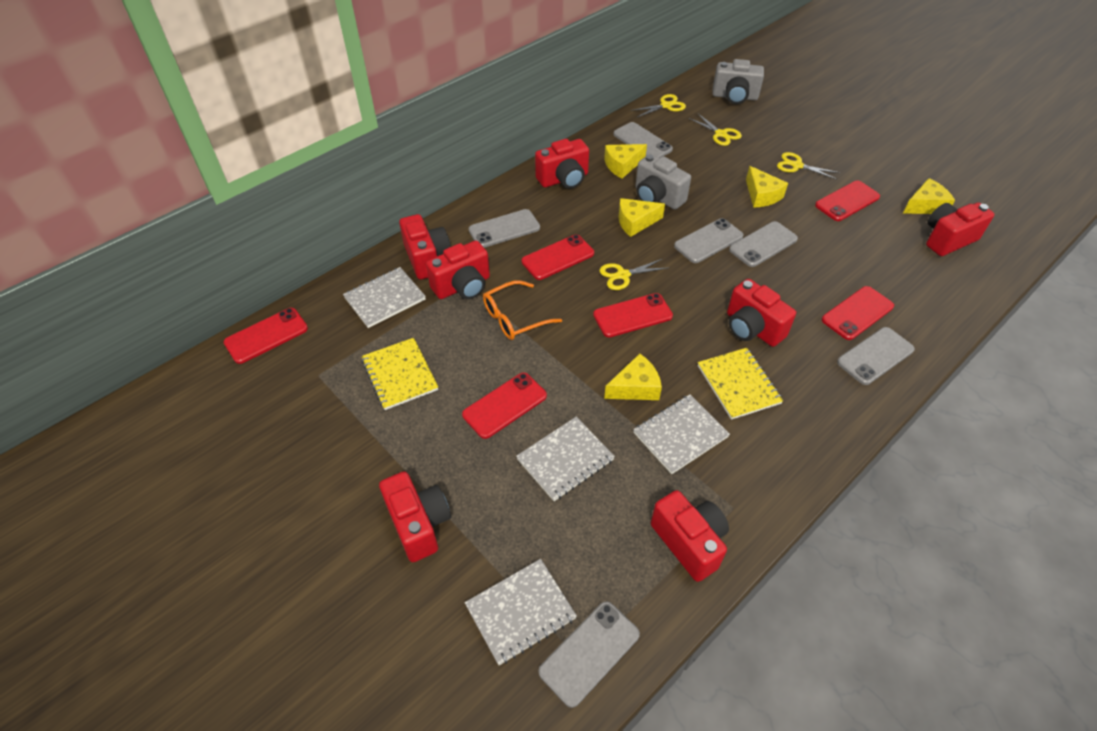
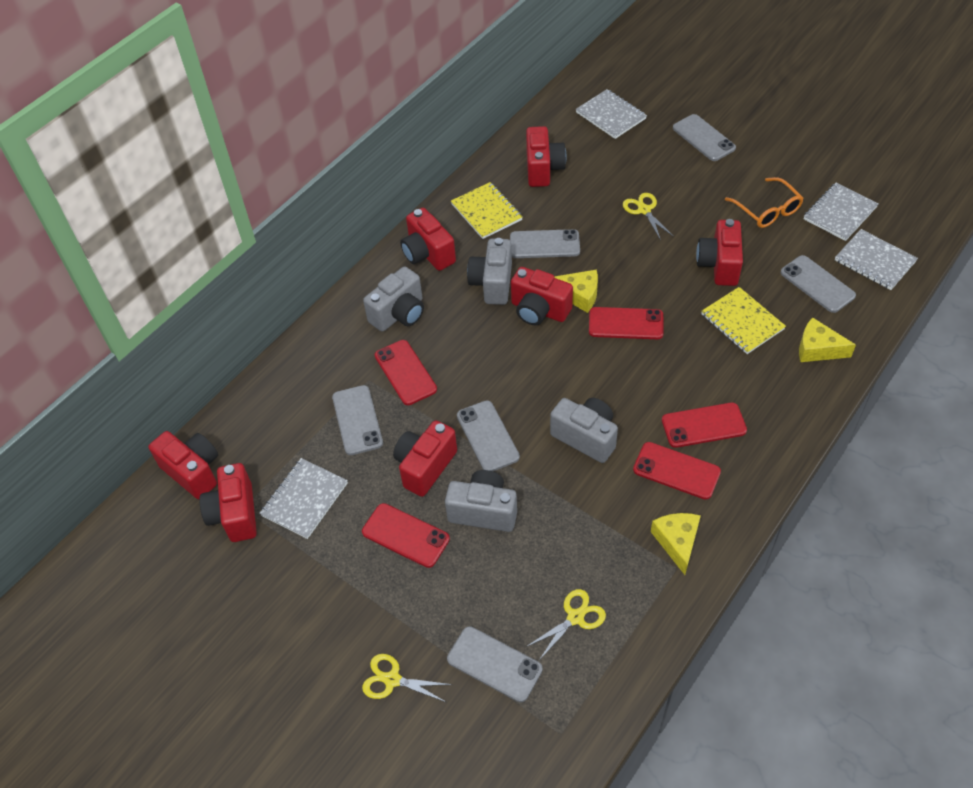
grey camera: 2 -> 4
red phone: 6 -> 5
yellow cheese: 5 -> 3
yellow scissors: 4 -> 3

